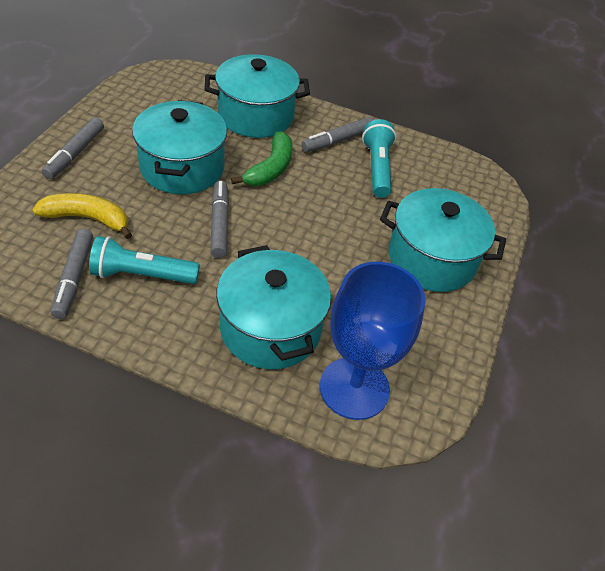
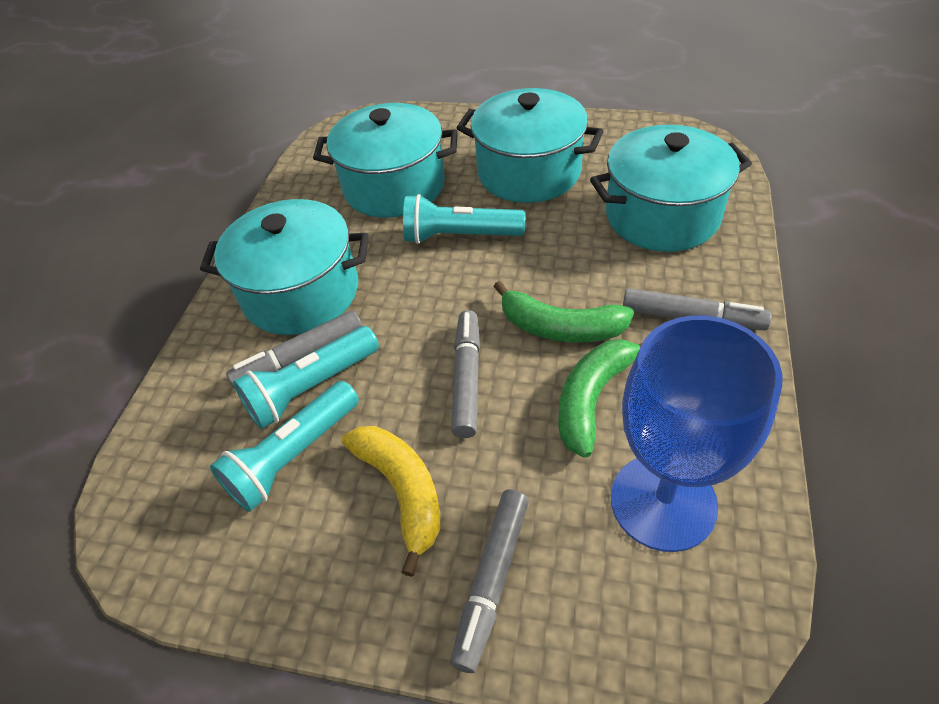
green banana: 1 -> 2
turquoise flashlight: 2 -> 3

